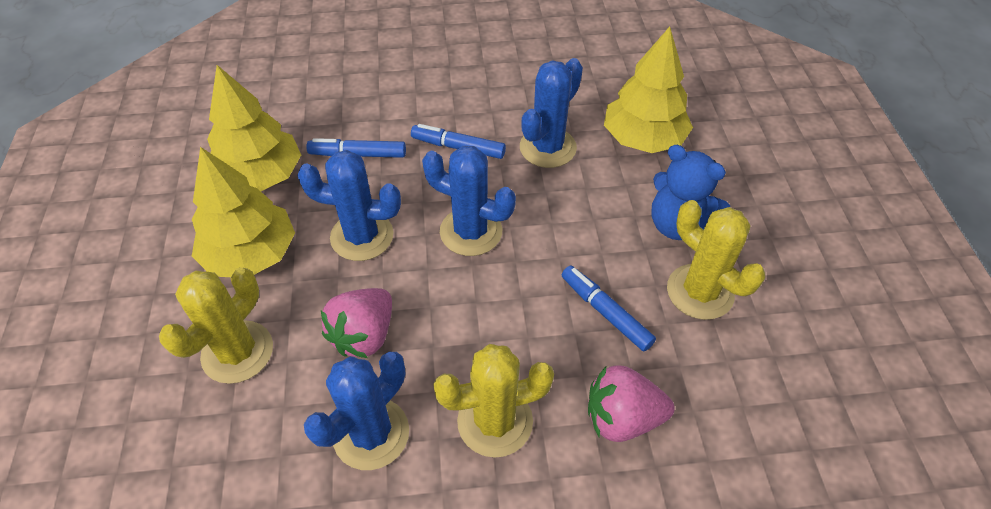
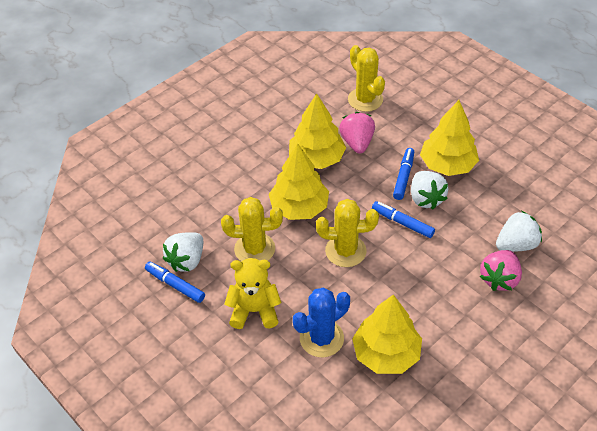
blue cactus: 4 -> 1
blue teddy bear: 1 -> 0
white strawberry: 0 -> 3
yellow teddy bear: 0 -> 1
yellow tree: 3 -> 4

